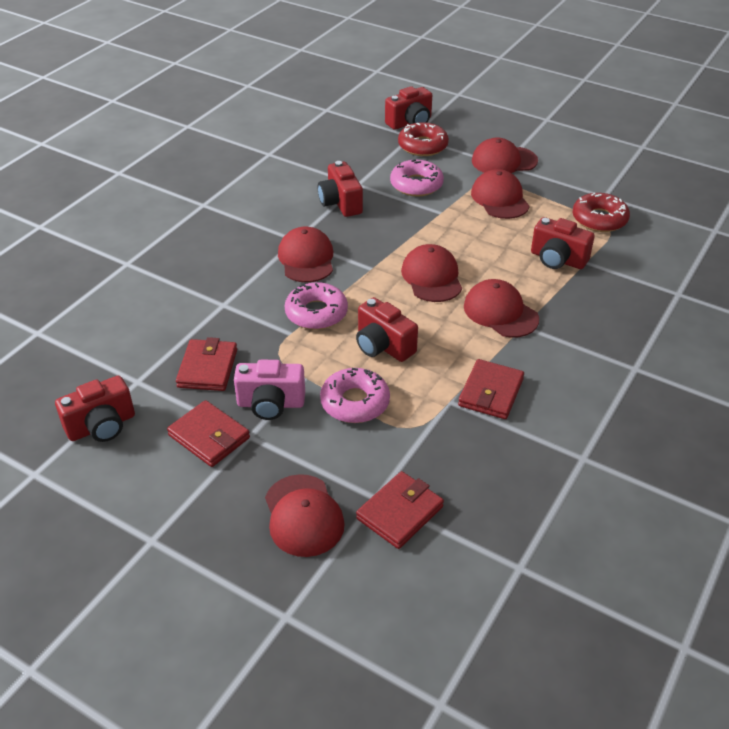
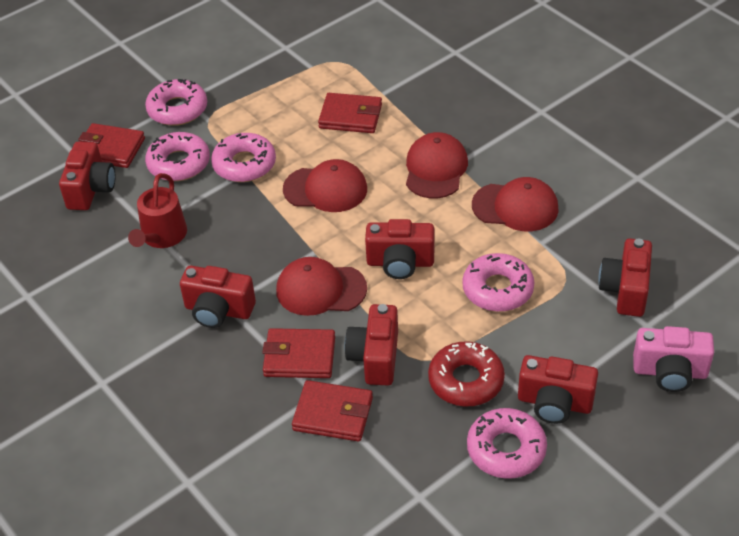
pink donut: 3 -> 5
red camera: 5 -> 6
red cap: 6 -> 4
red donut: 2 -> 1
red watering can: 0 -> 1

